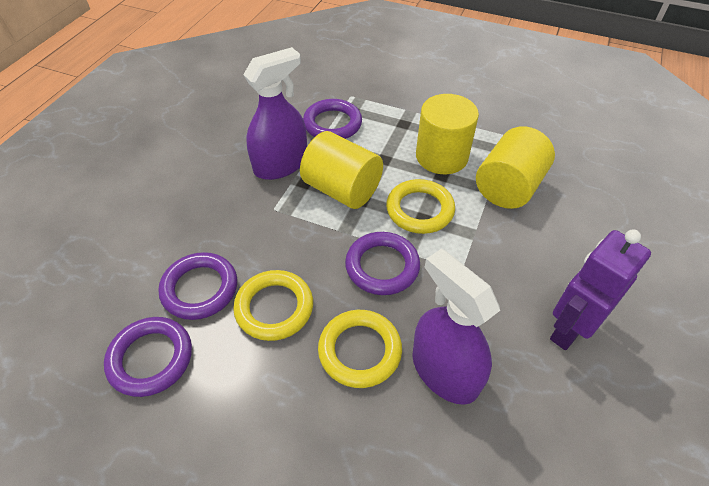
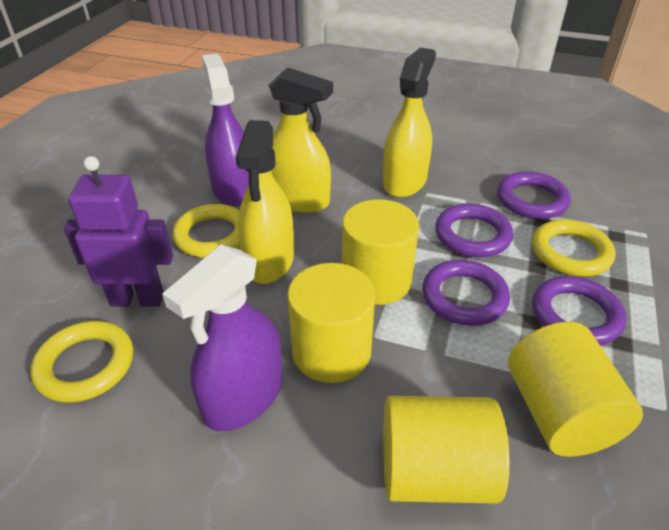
yellow cylinder: 3 -> 4
yellow spray bottle: 0 -> 3

